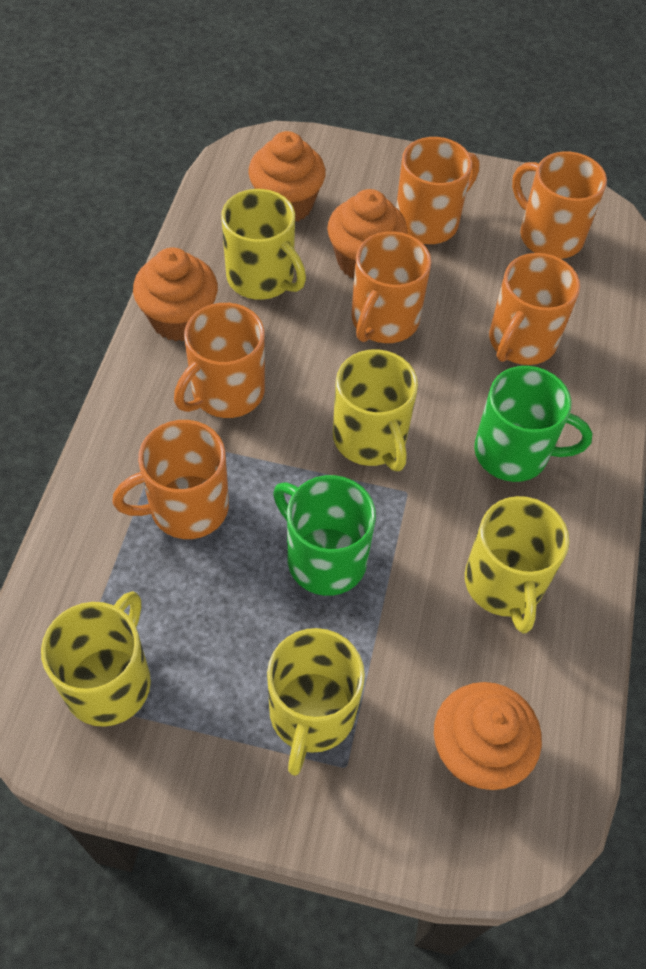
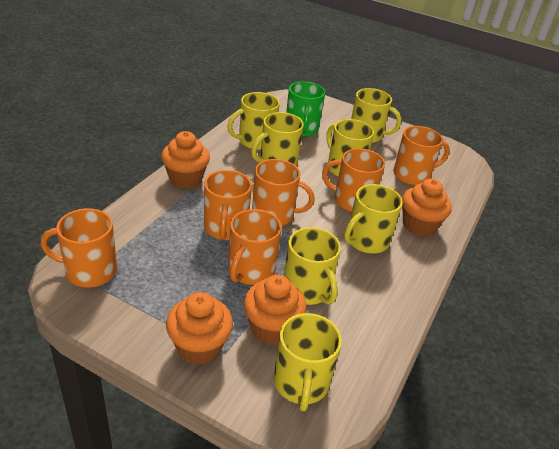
green mug: 2 -> 1
yellow mug: 5 -> 7

